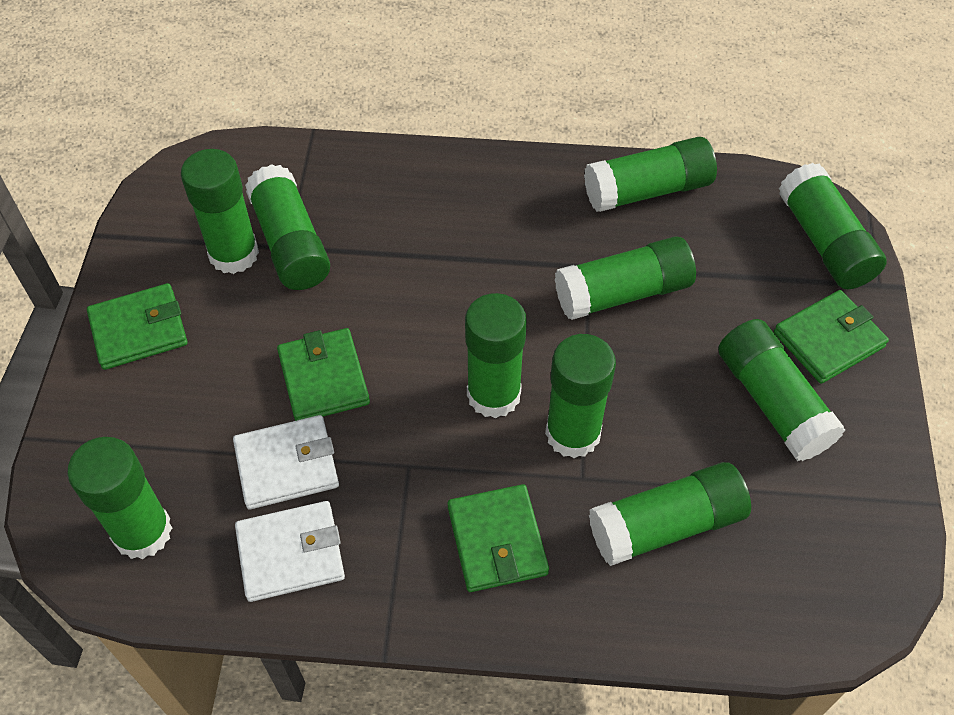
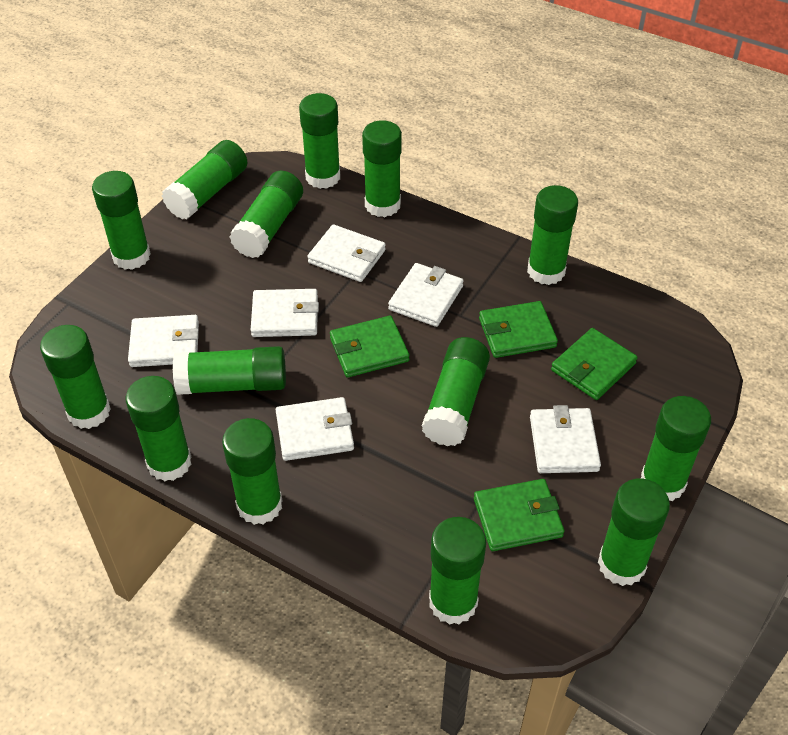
green glue stick: 10 -> 14
white wallet: 2 -> 6

